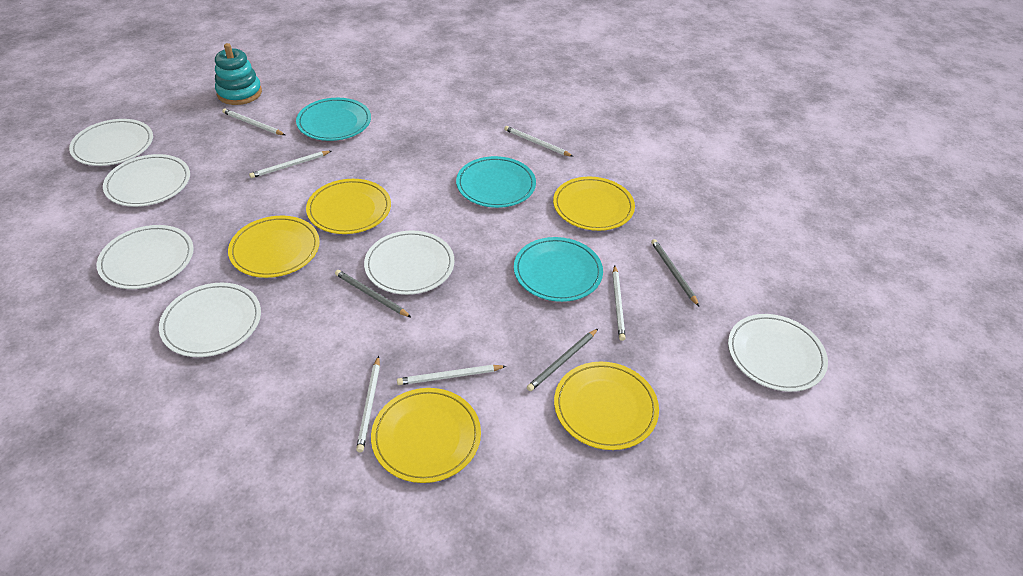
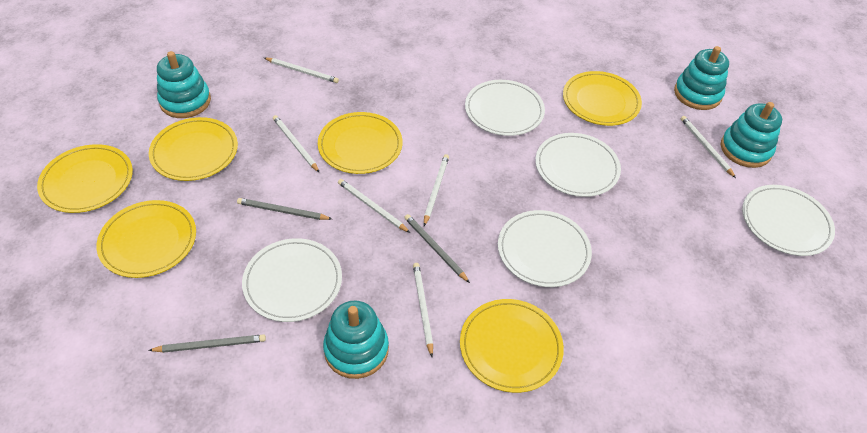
turquoise plate: 3 -> 0
turquoise stacking toy: 1 -> 4
white plate: 6 -> 5
yellow plate: 5 -> 6

